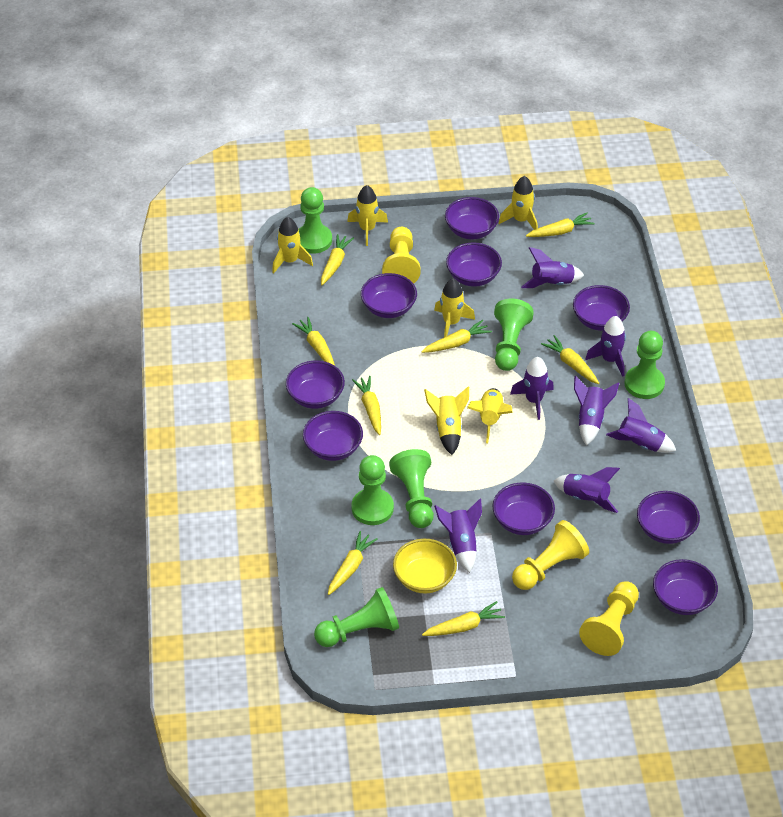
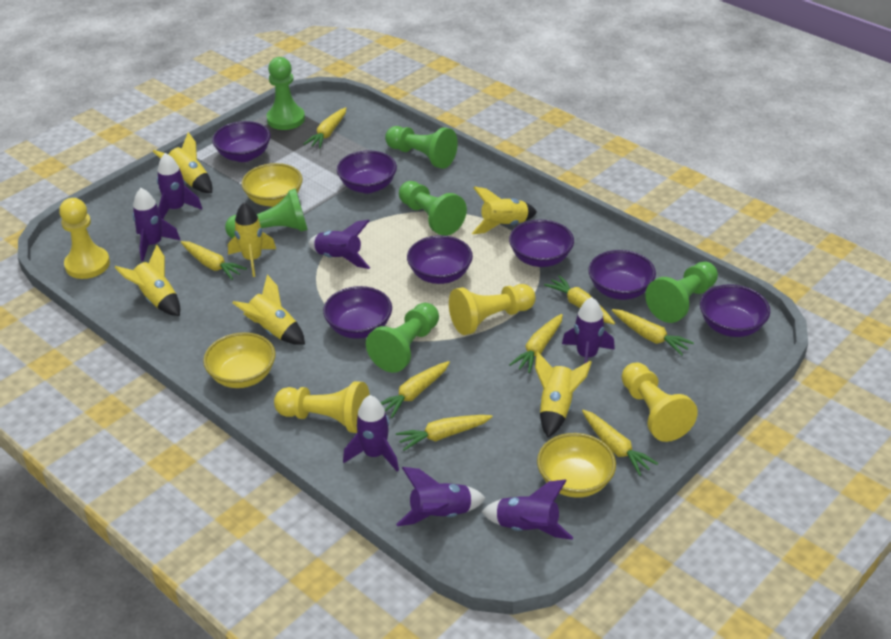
purple bowl: 9 -> 7
yellow bowl: 1 -> 3
yellow pawn: 3 -> 4

